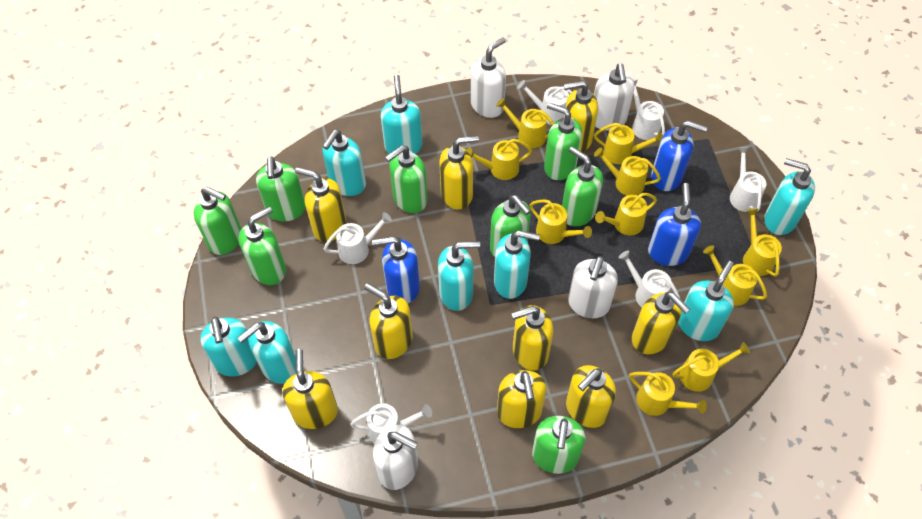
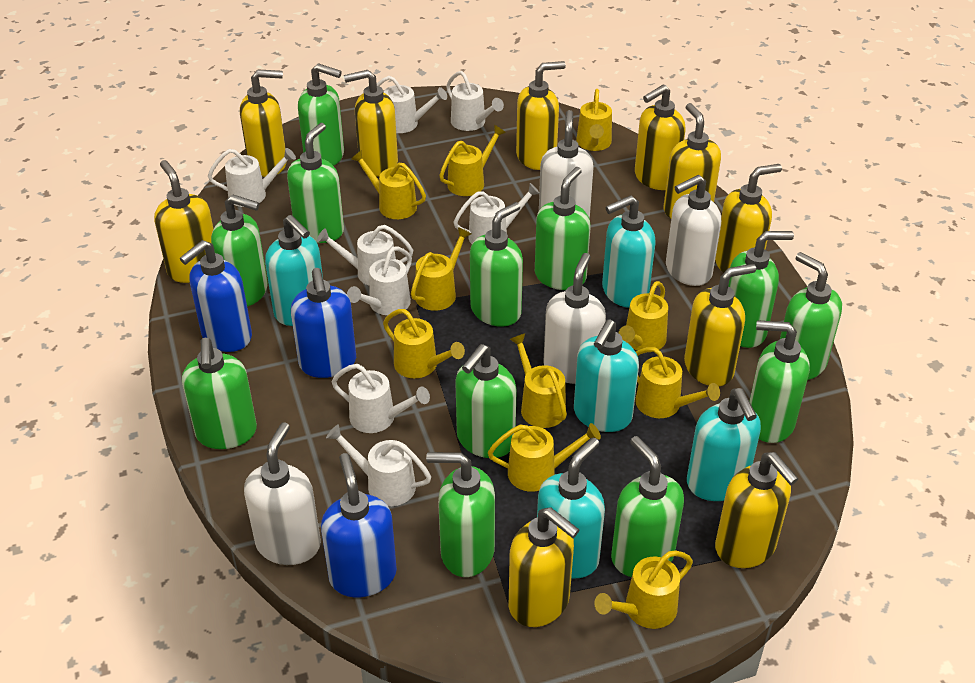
green soap dispenser: 8 -> 12
turquoise soap dispenser: 8 -> 5
white watering can: 6 -> 8
yellow soap dispenser: 9 -> 10

